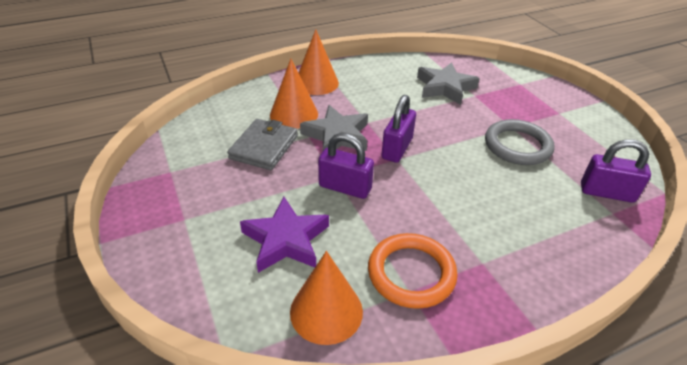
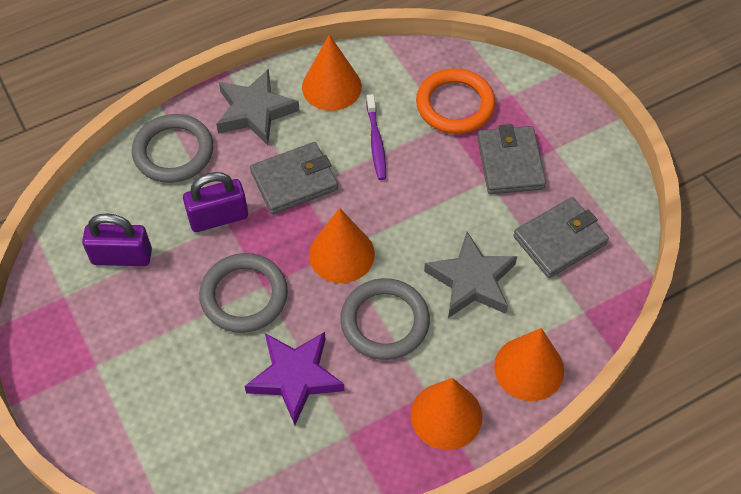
grey ring: 1 -> 3
grey wallet: 1 -> 3
orange cone: 3 -> 4
purple padlock: 3 -> 2
purple toothbrush: 0 -> 1

